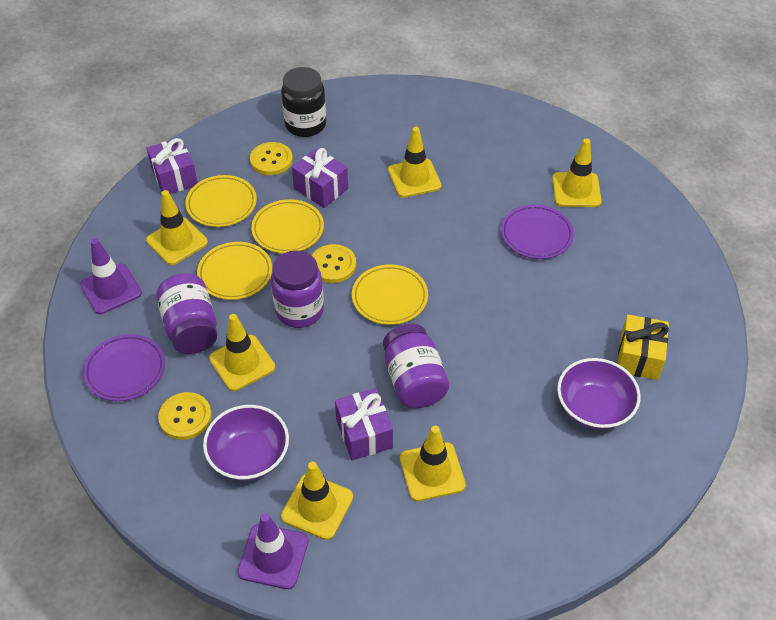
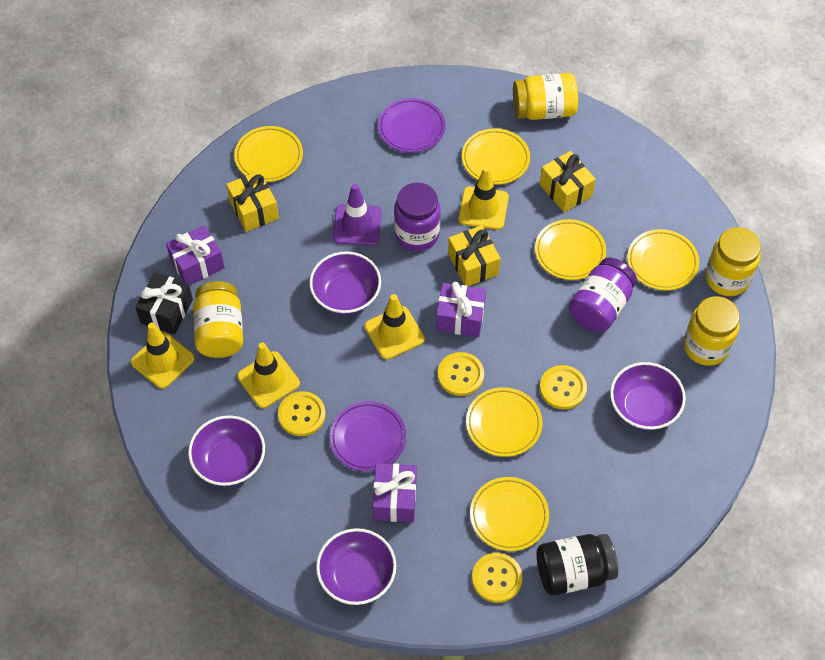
black gift: 0 -> 1
purple bowl: 2 -> 4
purple jar: 3 -> 2
purple traffic cone: 2 -> 1
yellow button: 3 -> 4
yellow gift: 1 -> 3
yellow jar: 0 -> 4
yellow plate: 4 -> 6
yellow traffic cone: 6 -> 4

